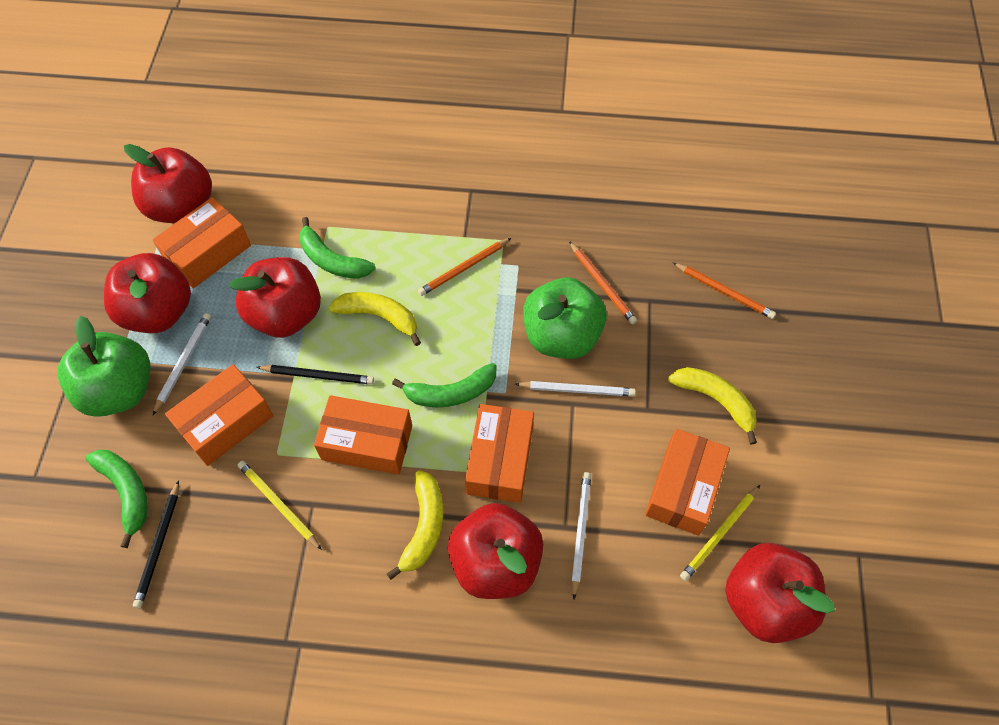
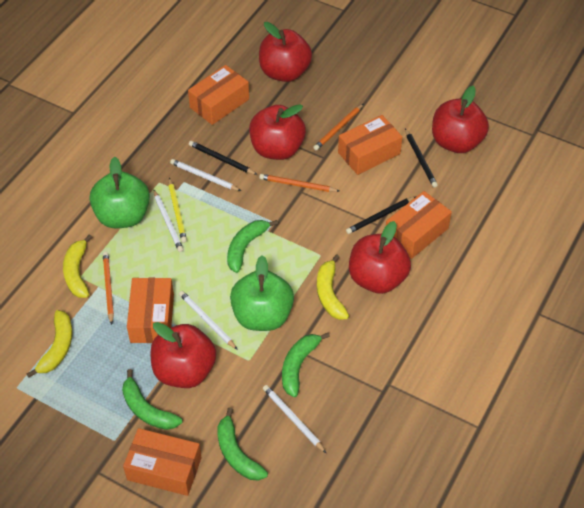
black pencil: 2 -> 3
green banana: 3 -> 4
white pencil: 3 -> 4
yellow pencil: 2 -> 1

